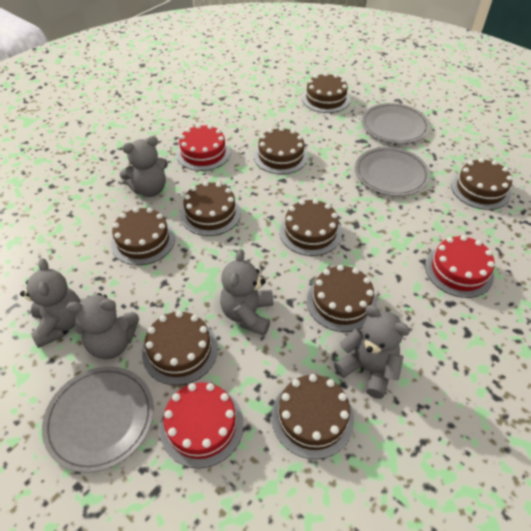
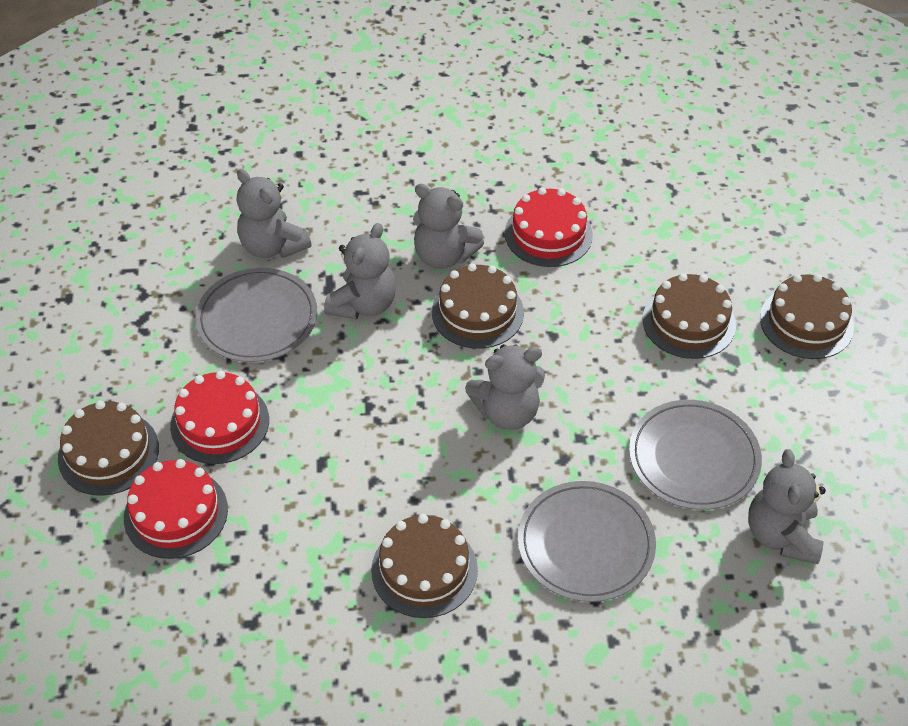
brown cake: 9 -> 5

